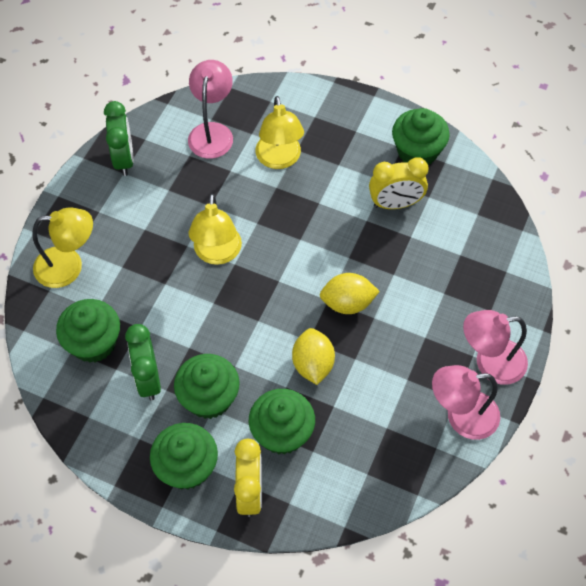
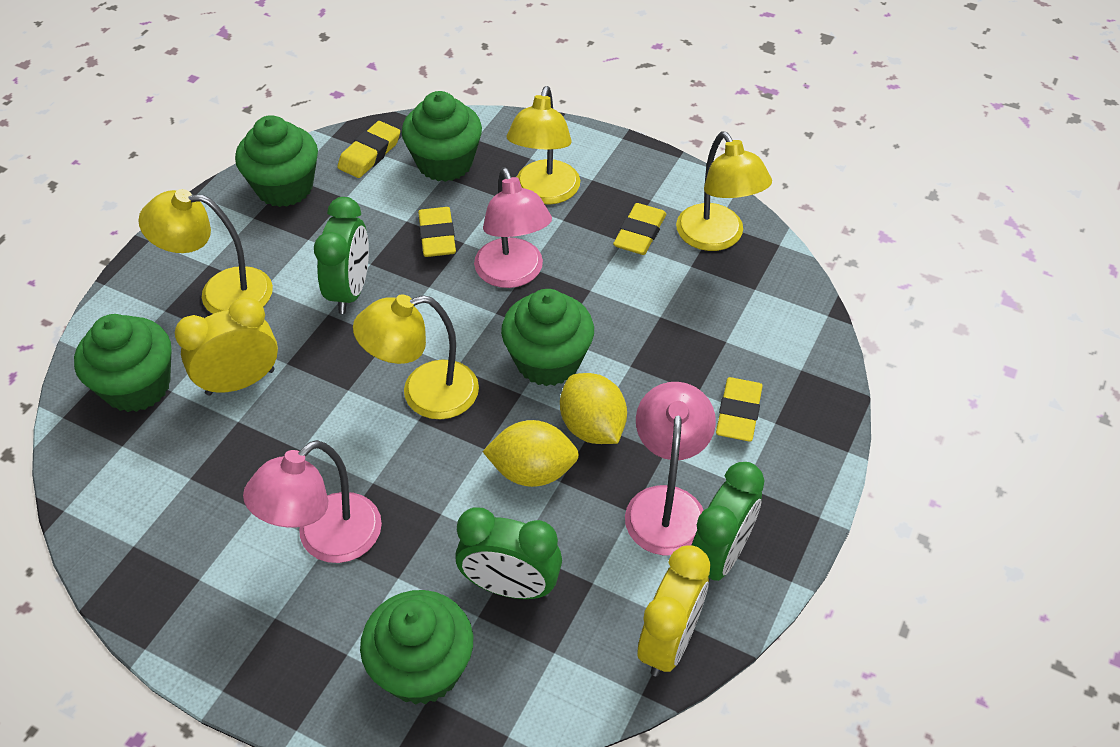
green clock: 2 -> 3
yellow eraser: 0 -> 4
yellow lamp: 3 -> 4

